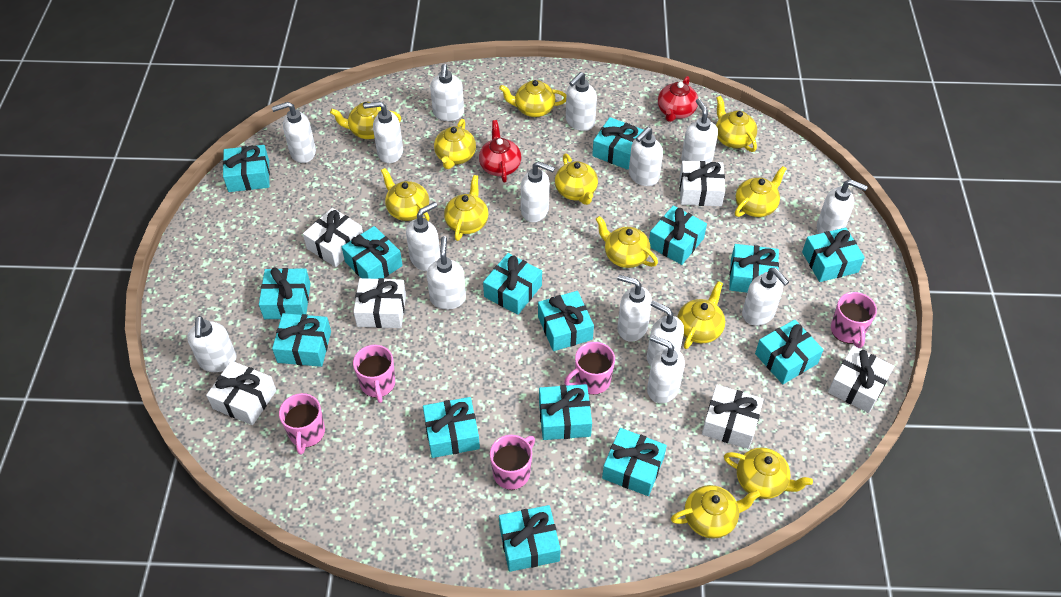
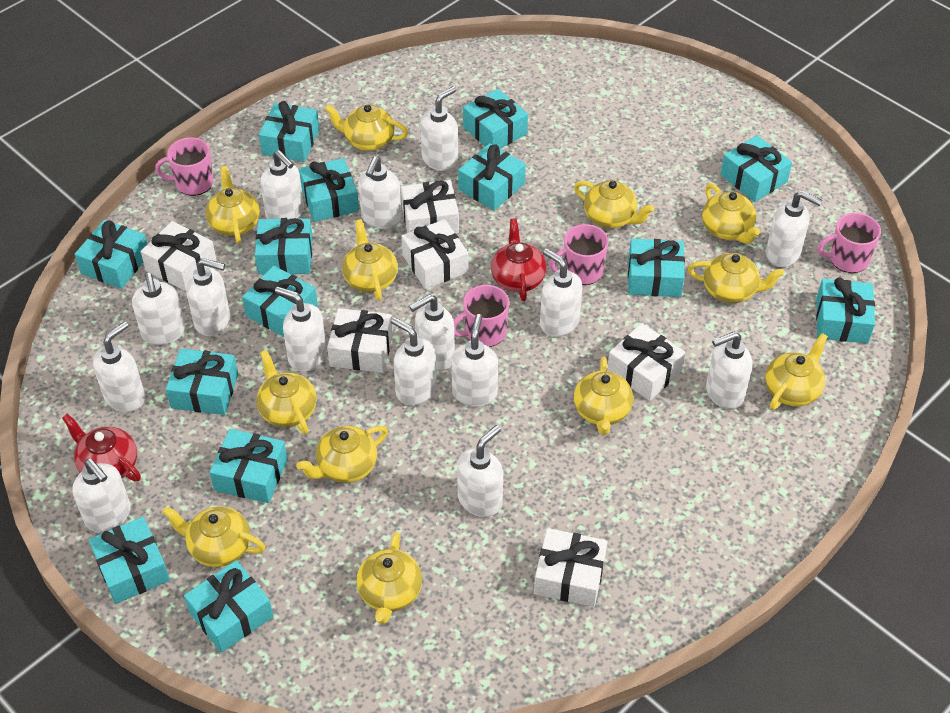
pink mug: 5 -> 4
turquoise gift: 15 -> 14

